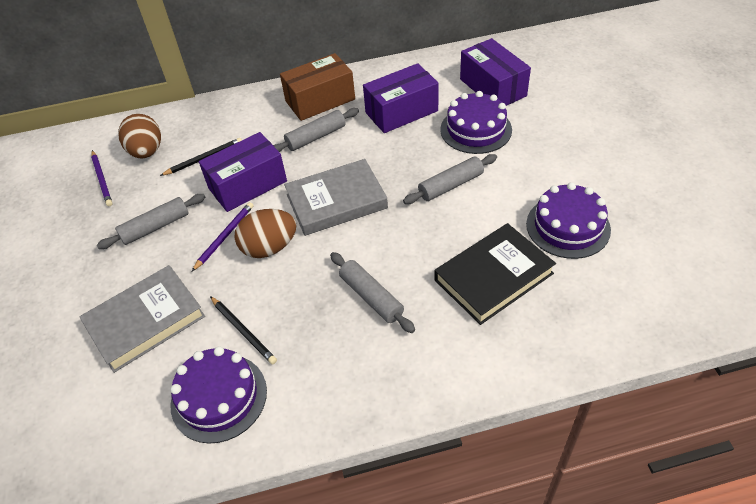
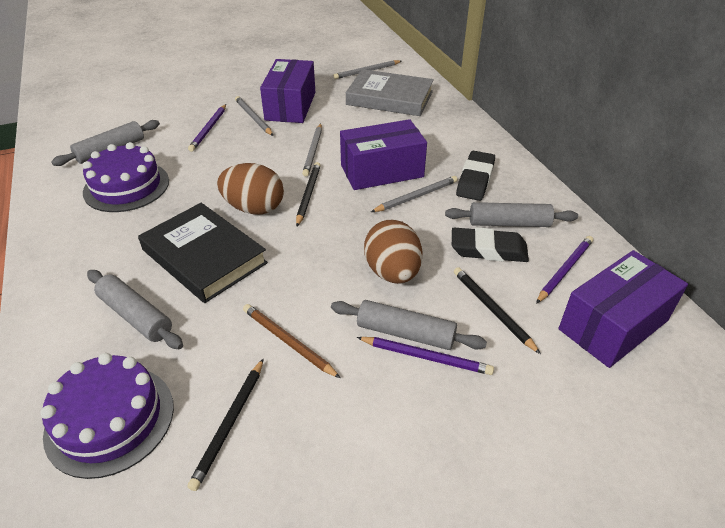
black eraser: 0 -> 2
black pencil: 2 -> 3
brown box: 1 -> 0
brown pencil: 0 -> 1
grey book: 2 -> 1
grey pencil: 0 -> 4
purple cake: 3 -> 2
purple pencil: 2 -> 3

